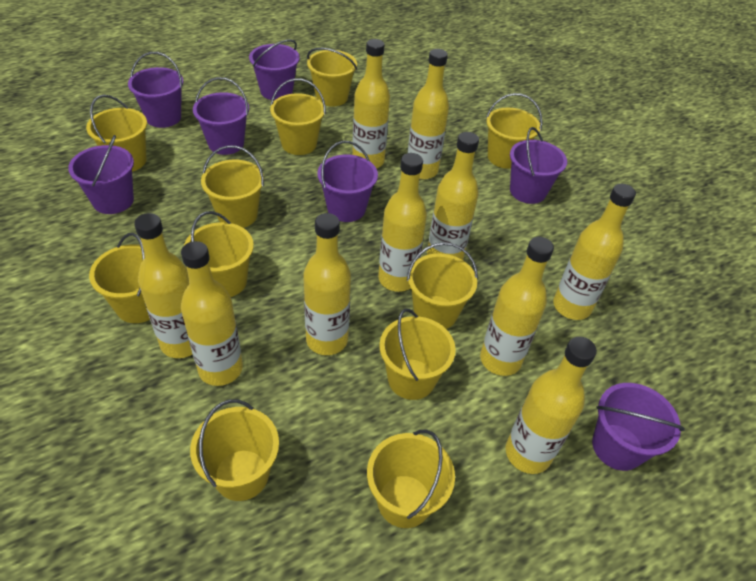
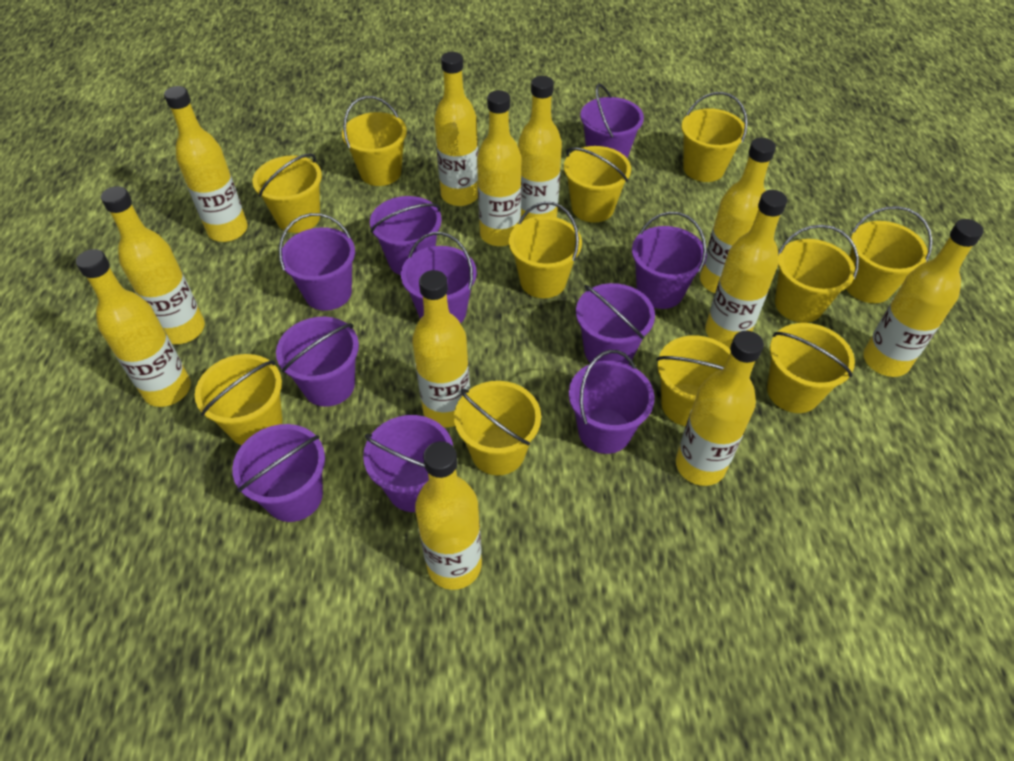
purple bucket: 7 -> 10
yellow bottle: 10 -> 12

